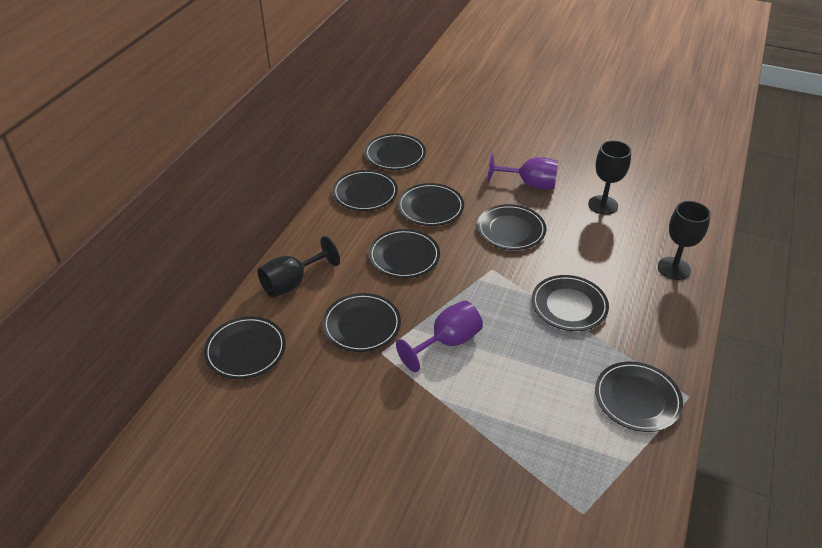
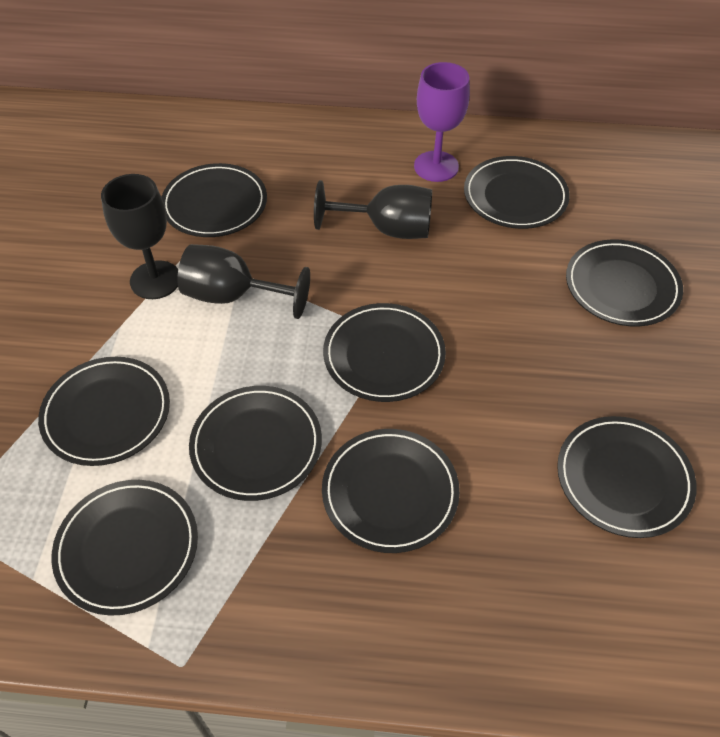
purple goblet: 2 -> 1

